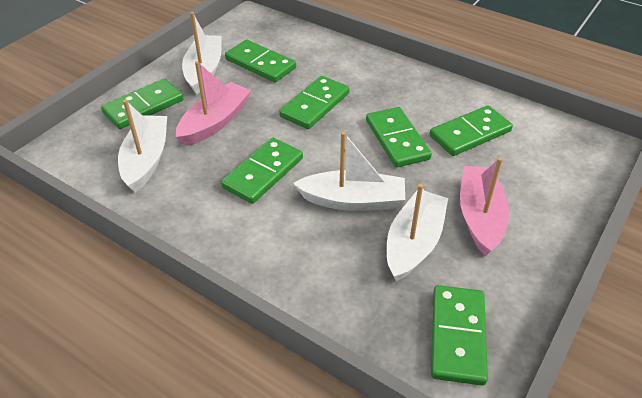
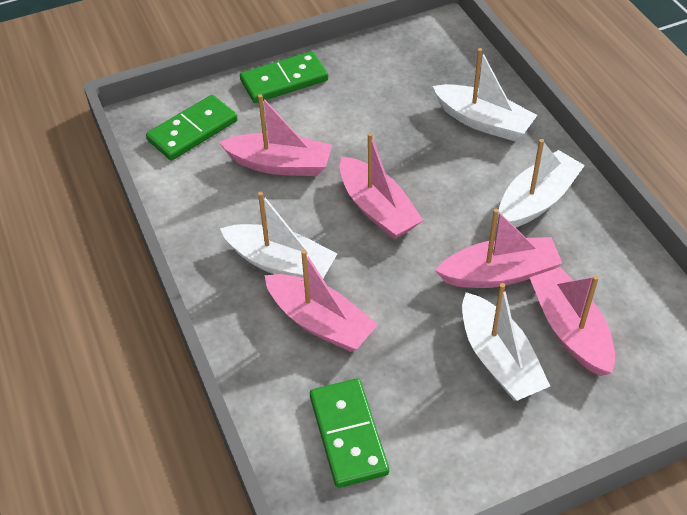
green domino: 7 -> 3
pink boat: 2 -> 5

